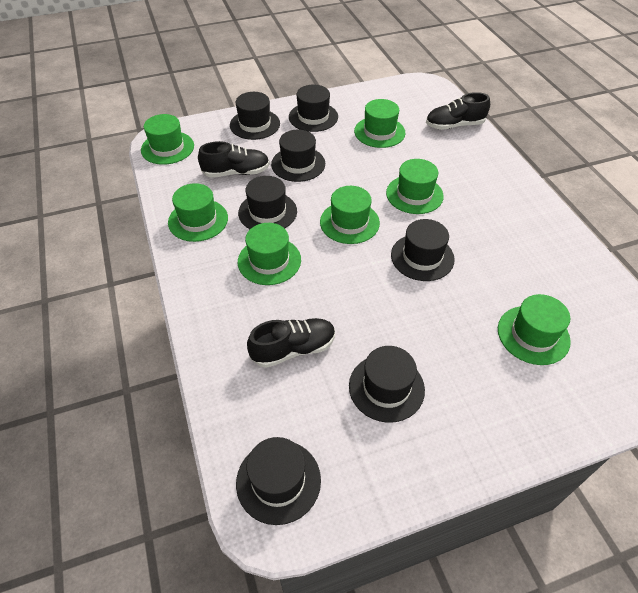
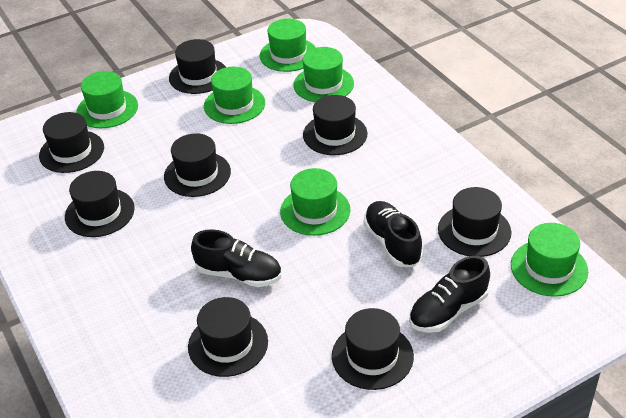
black hat: 7 -> 8
green hat: 7 -> 6

